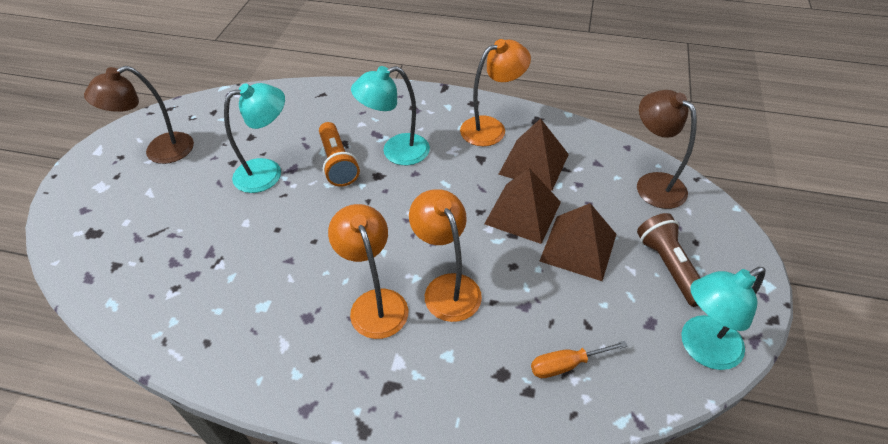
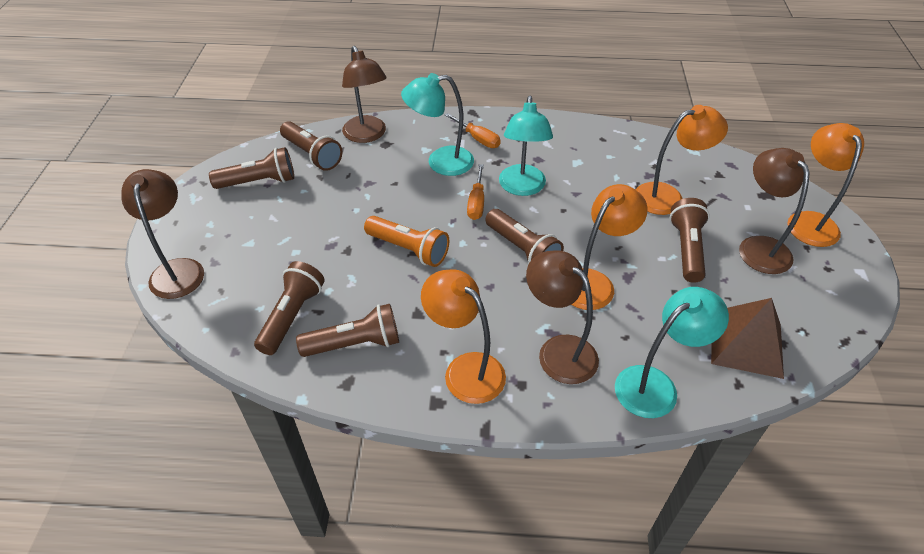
brown flashlight: 1 -> 6
brown lamp: 2 -> 4
brown pyramid: 3 -> 1
orange lamp: 3 -> 4
orange screwdriver: 1 -> 2

